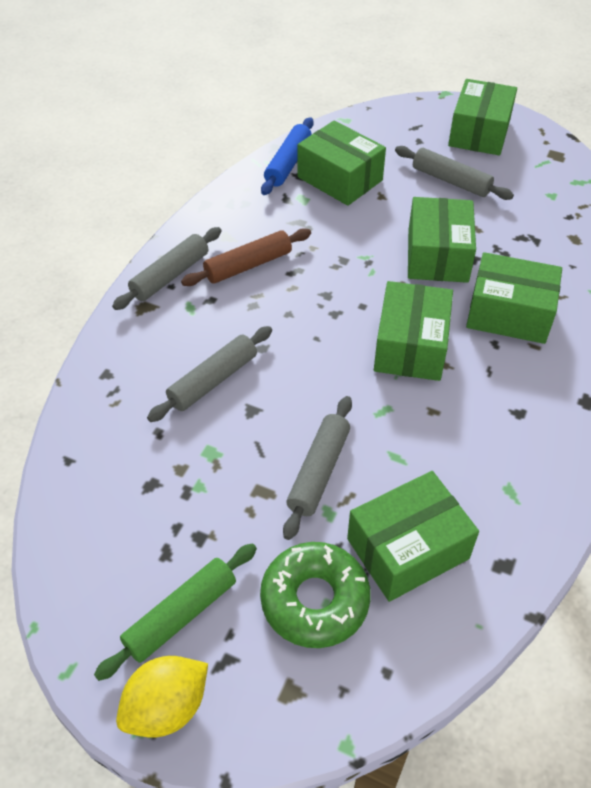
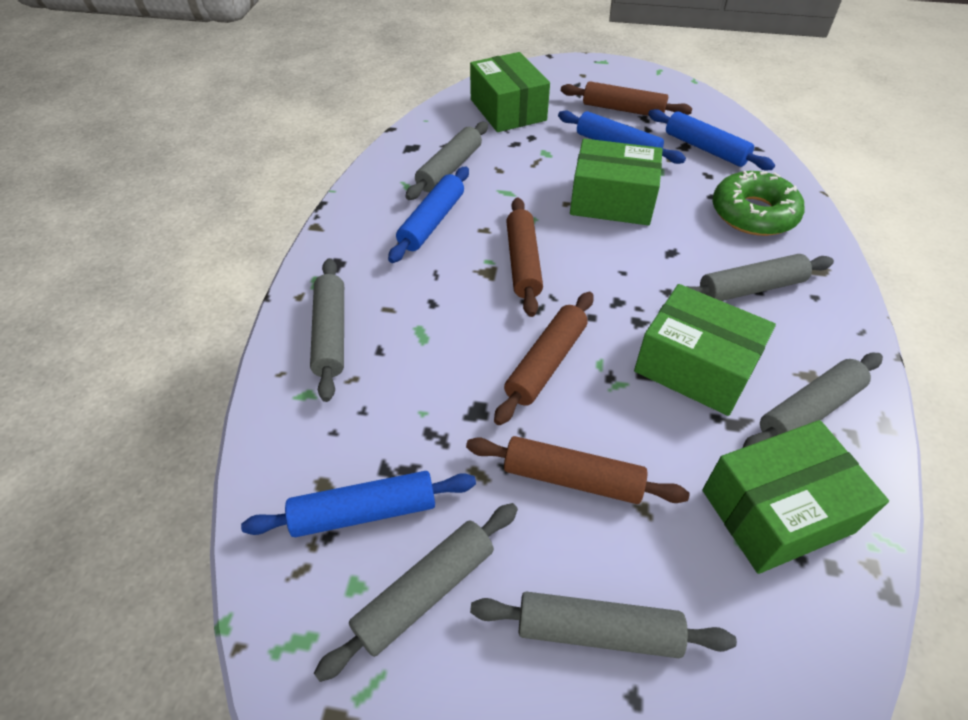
blue rolling pin: 1 -> 4
brown rolling pin: 1 -> 4
green box: 6 -> 4
green rolling pin: 1 -> 0
grey rolling pin: 4 -> 6
yellow lemon: 1 -> 0

